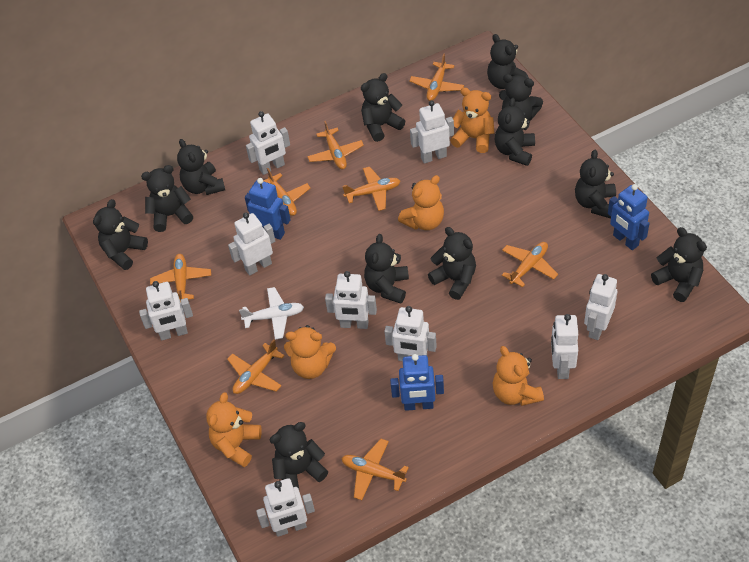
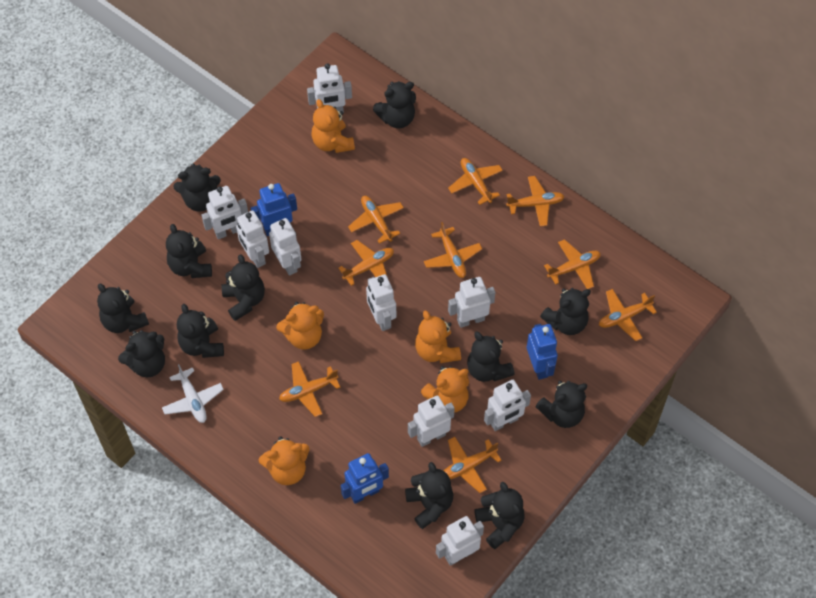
orange plane: 8 -> 9

